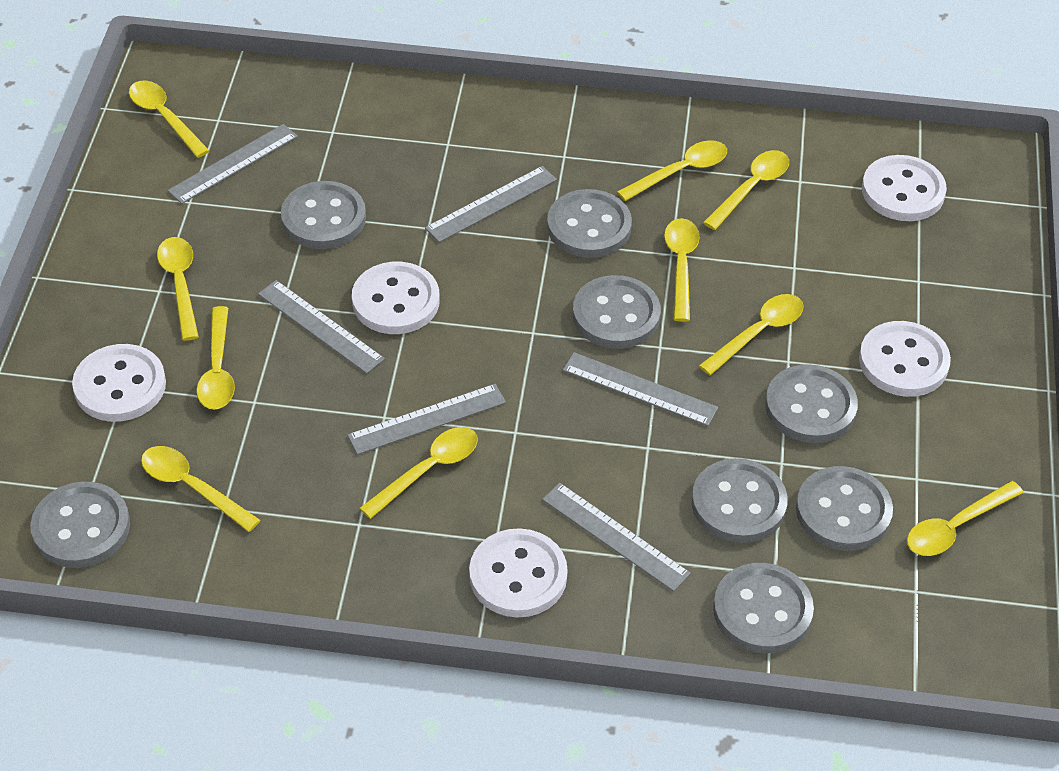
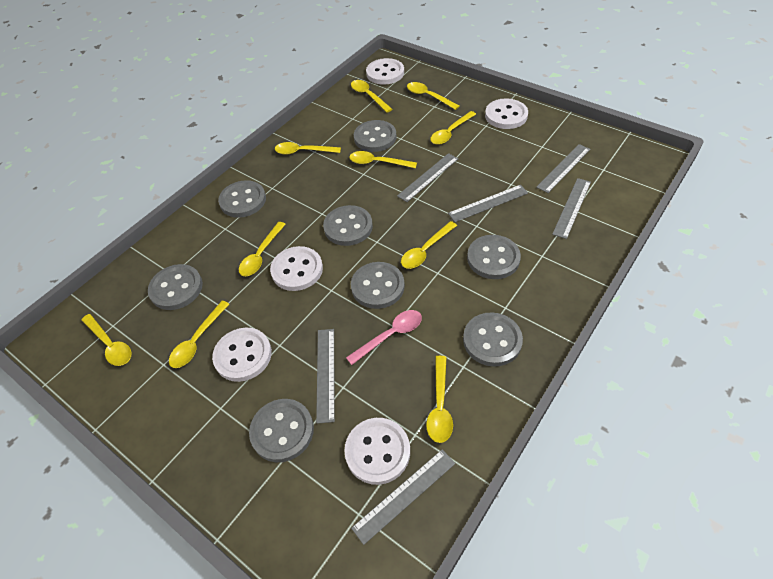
pink spoon: 0 -> 1

